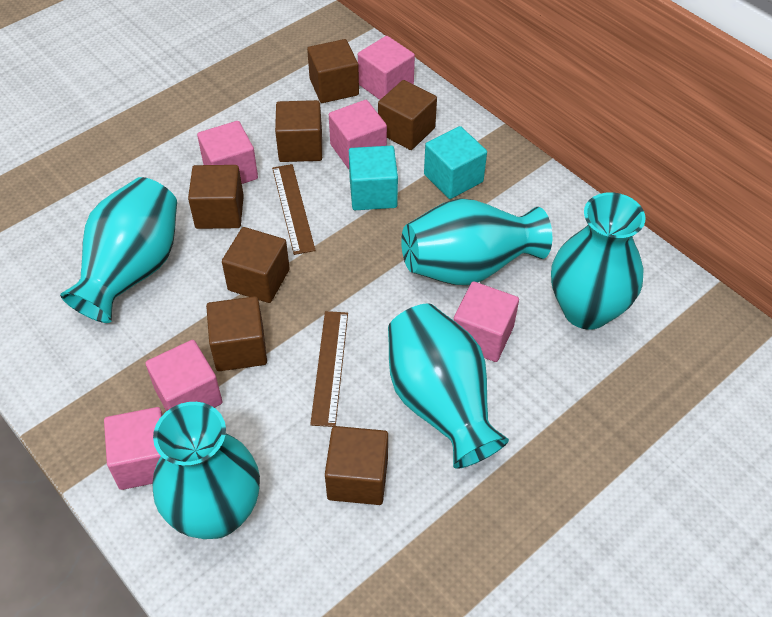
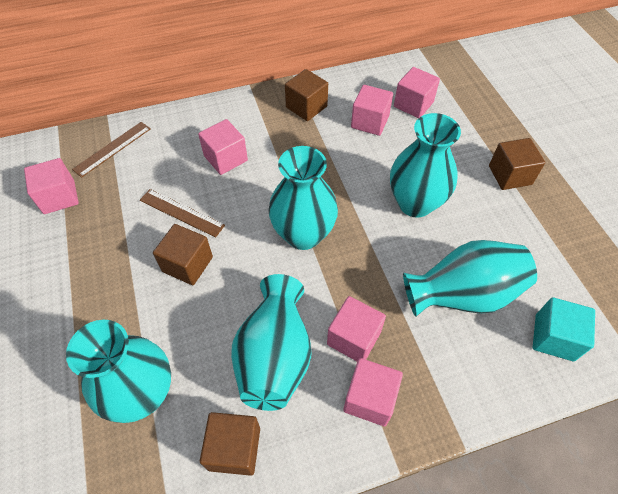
brown cube: 7 -> 4
turquoise cube: 2 -> 1

